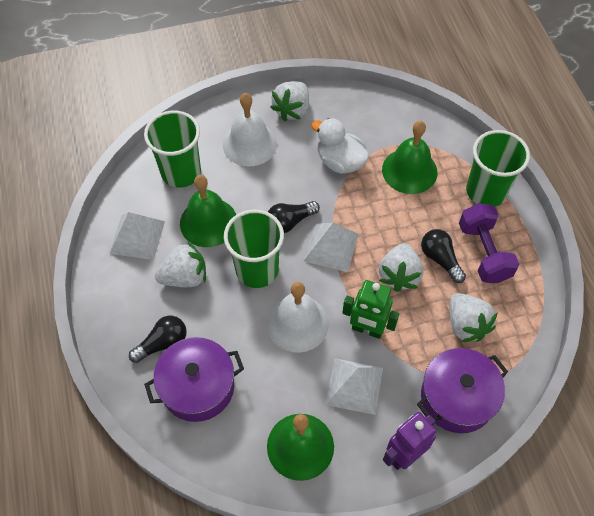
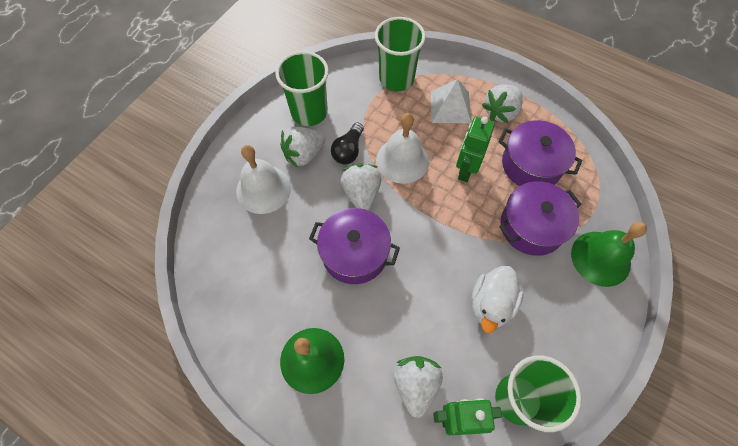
black light bulb: 3 -> 1
green bell: 3 -> 2
green robot: 1 -> 2
purple dumbbell: 1 -> 0
purple pot: 2 -> 3
purple robot: 1 -> 0
white pyramid: 3 -> 1

